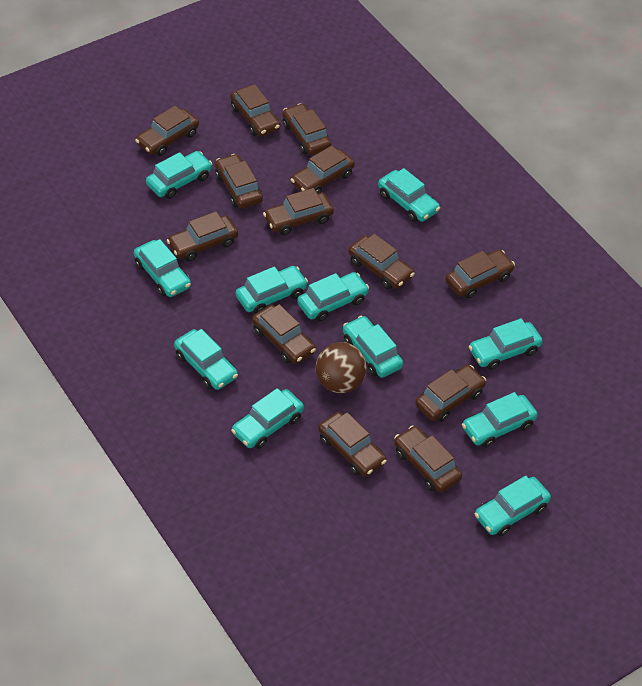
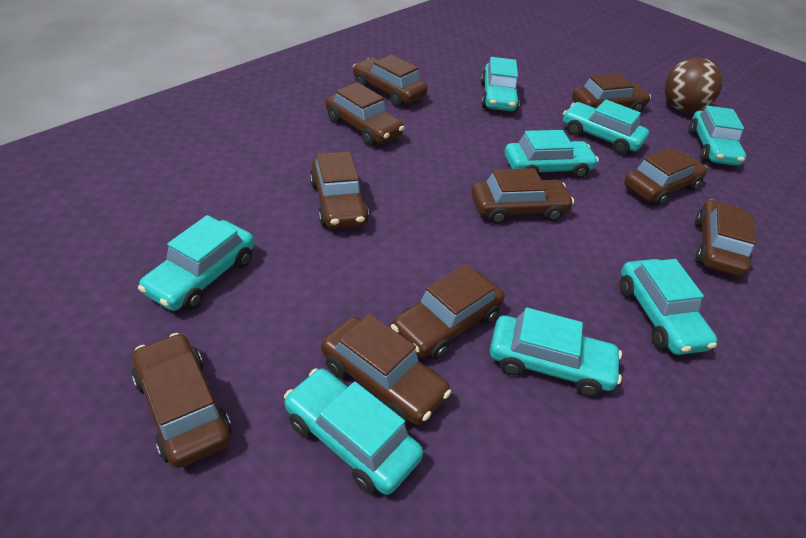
brown car: 13 -> 10
turquoise car: 11 -> 8

